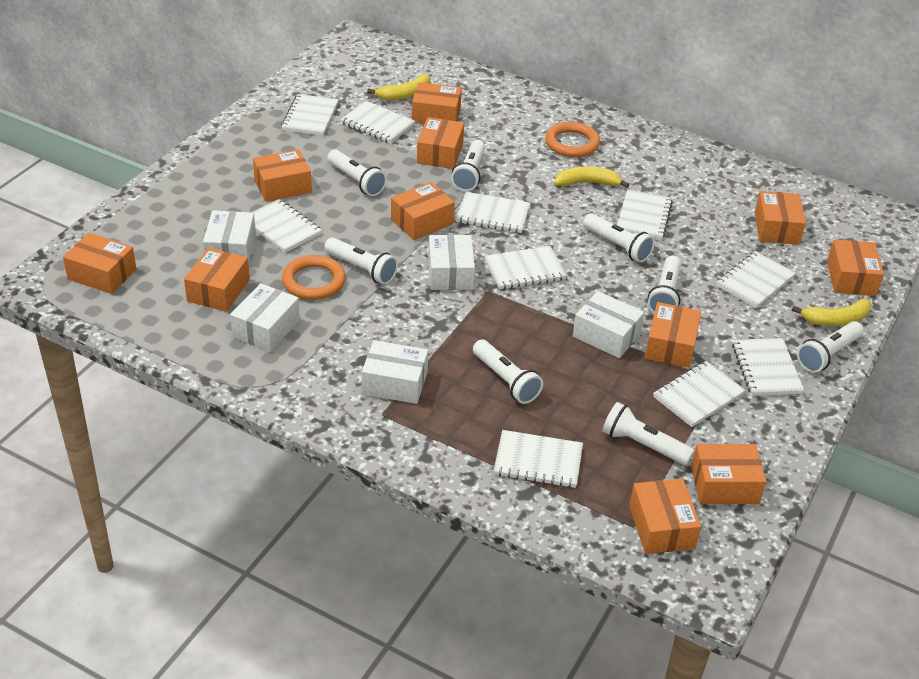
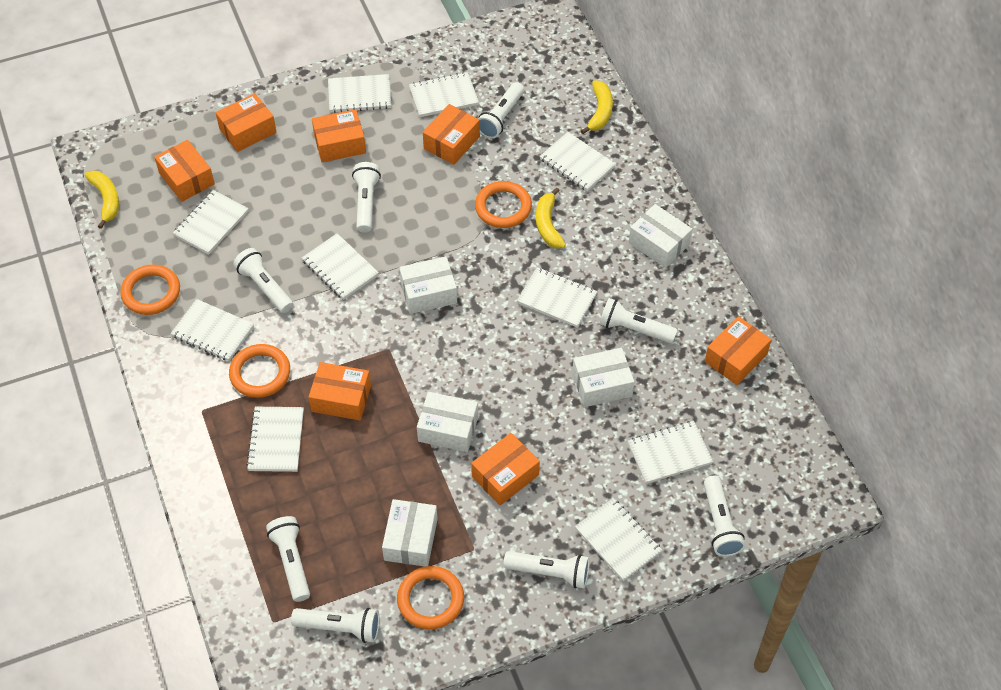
orange box: 11 -> 7
orange ring: 2 -> 4

